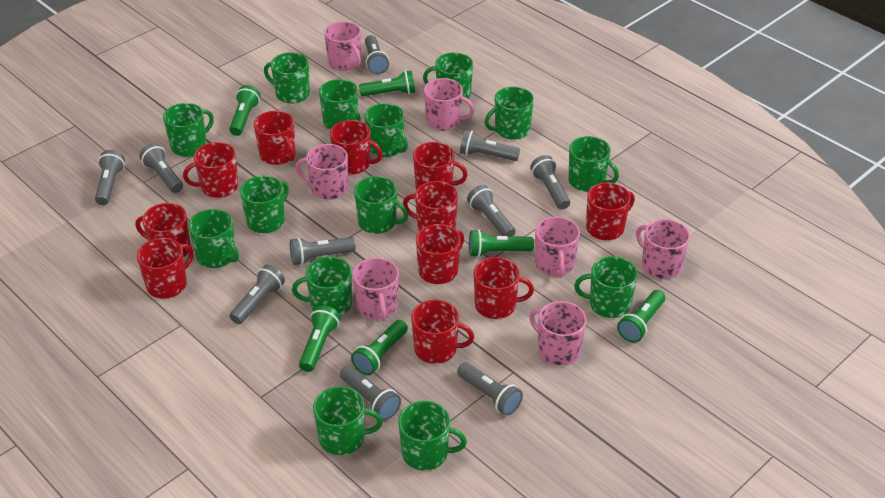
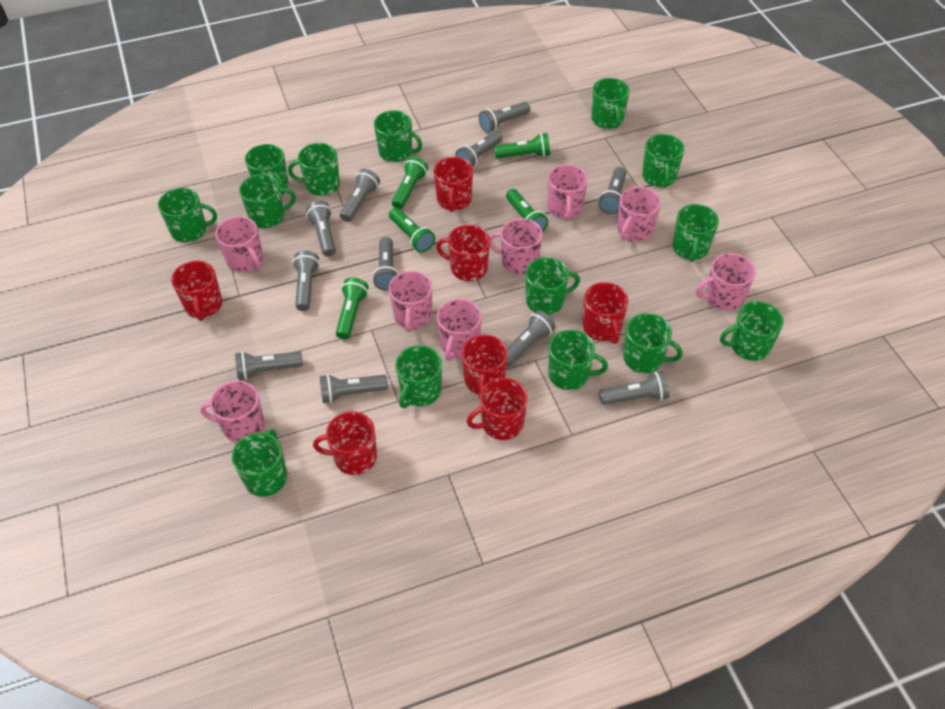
green flashlight: 6 -> 5
grey flashlight: 10 -> 11
pink mug: 7 -> 8
red mug: 11 -> 7

